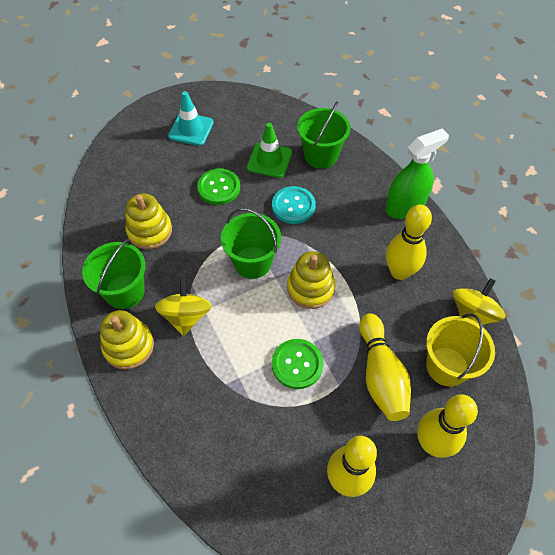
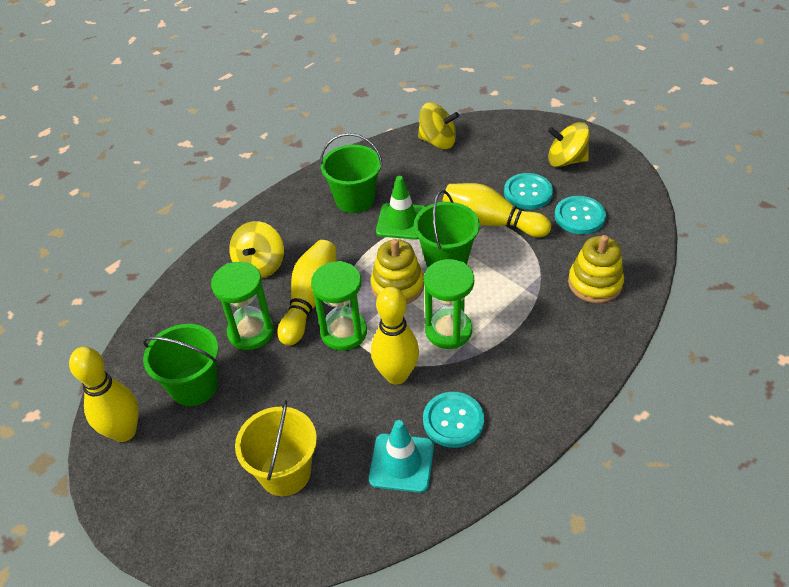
green button: 2 -> 0
green hourglass: 0 -> 3
green spray bottle: 1 -> 0
turquoise button: 1 -> 3
yellow spinning top: 2 -> 3
yellow stacking toy: 3 -> 2

